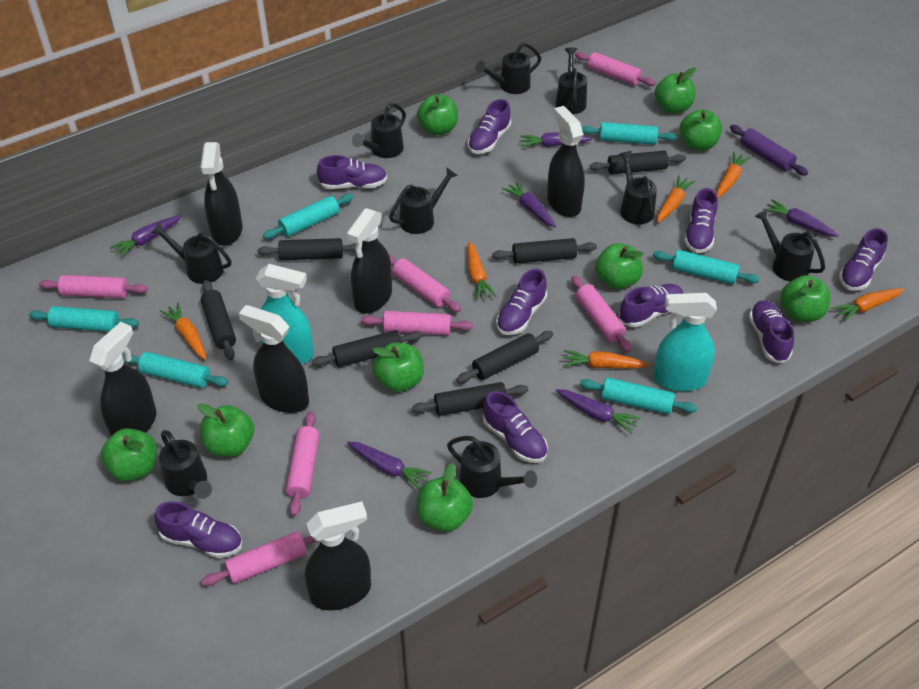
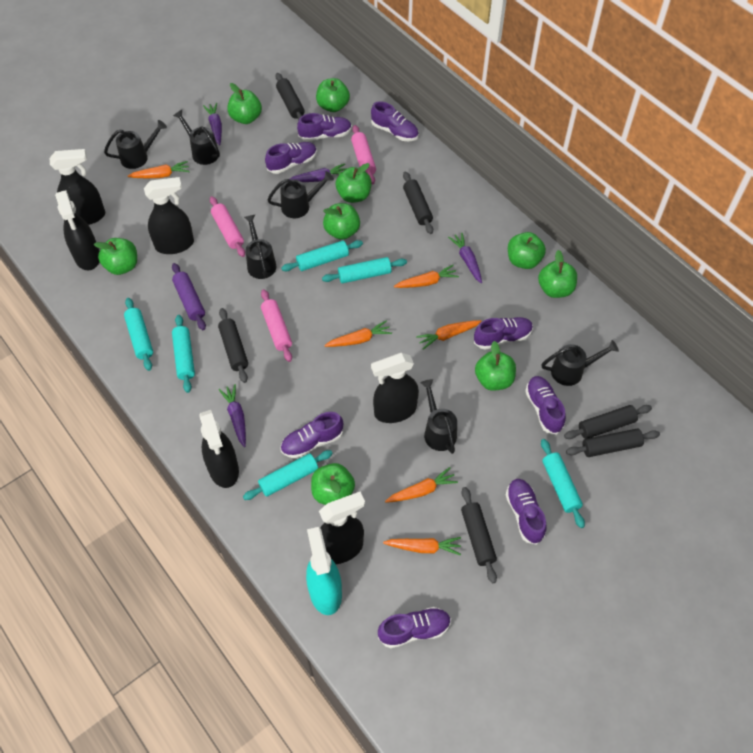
black rolling pin: 7 -> 6
black watering can: 9 -> 6
pink rolling pin: 7 -> 3
purple carrot: 6 -> 4
purple shoe: 9 -> 8
turquoise spray bottle: 2 -> 1

